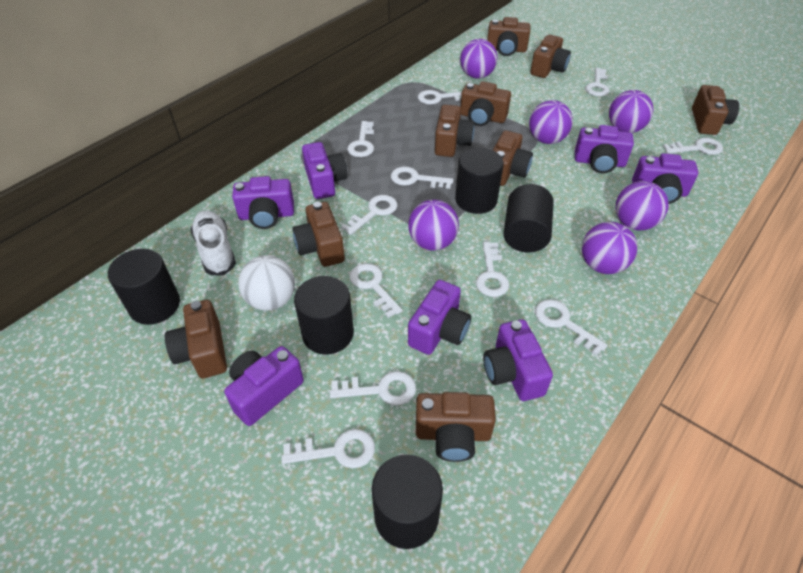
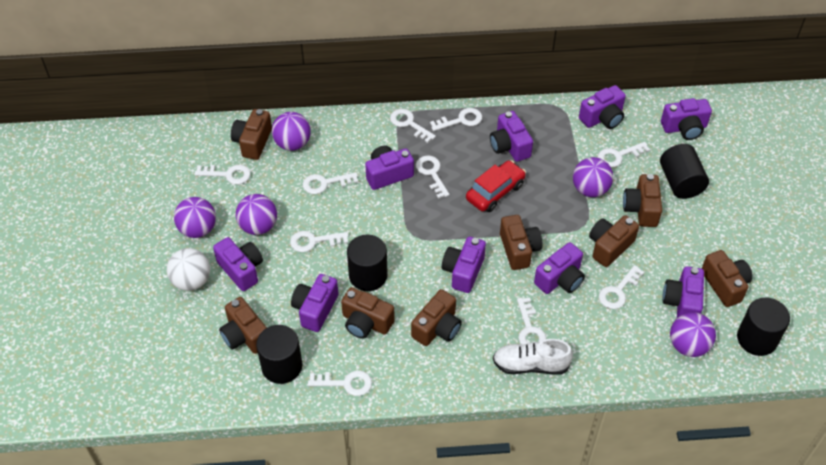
black cylinder: 5 -> 4
brown camera: 9 -> 8
purple ball: 6 -> 5
purple camera: 7 -> 9
red car: 0 -> 1
white key: 11 -> 10

